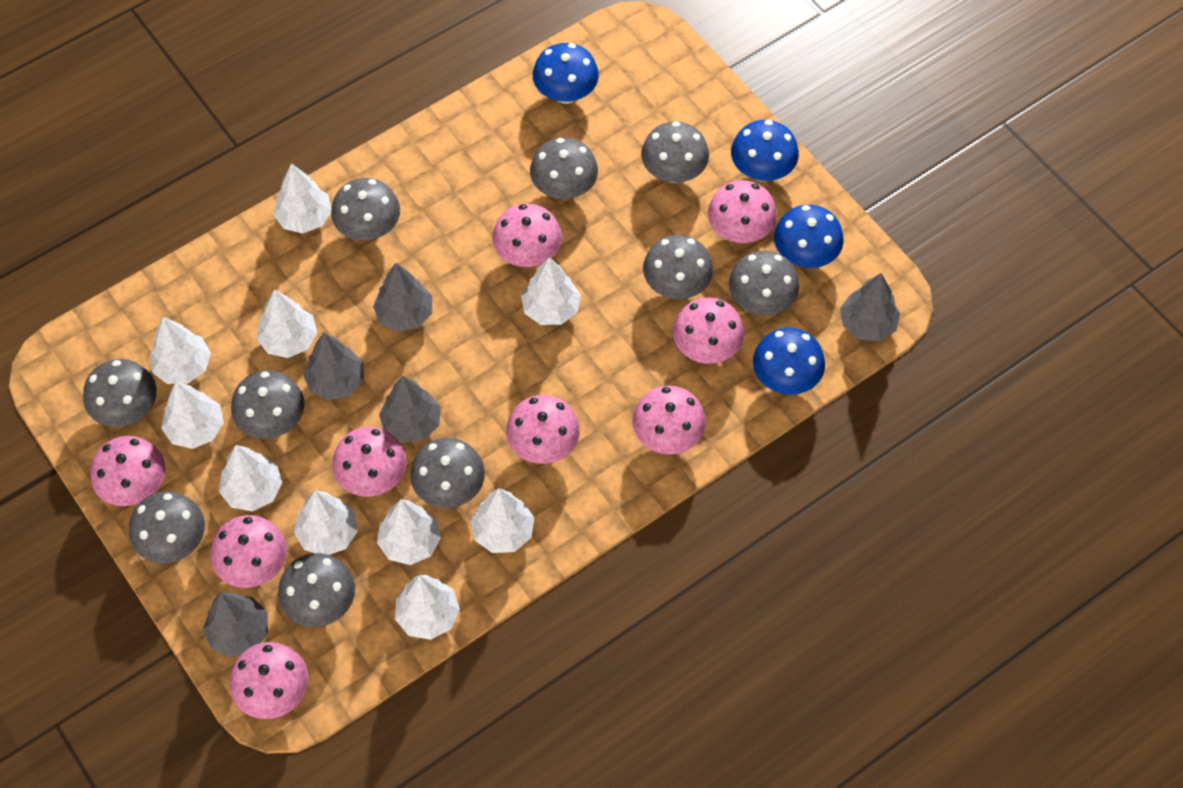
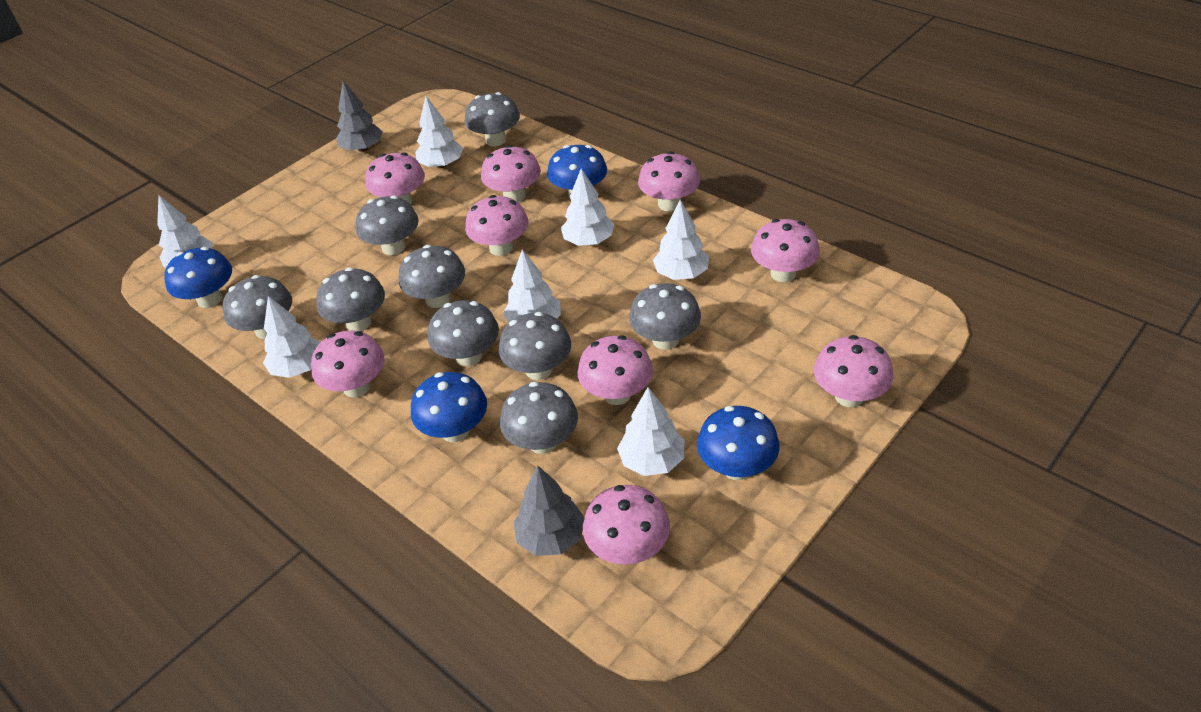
grey mushroom: 10 -> 9
grey tree: 5 -> 2
white tree: 10 -> 7

